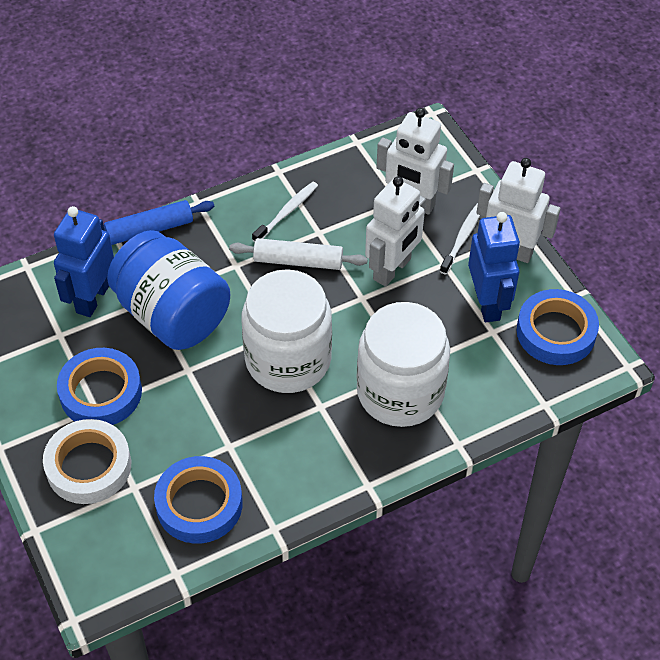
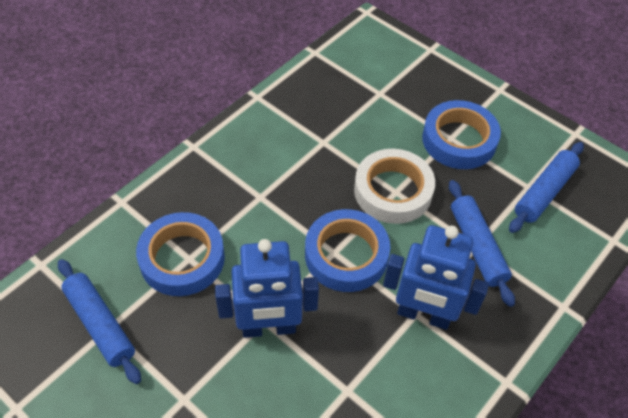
blue jar: 1 -> 0
blue rolling pin: 1 -> 3
white jar: 2 -> 0
white robot: 3 -> 0
white rolling pin: 1 -> 0
white toothbrush: 2 -> 0

